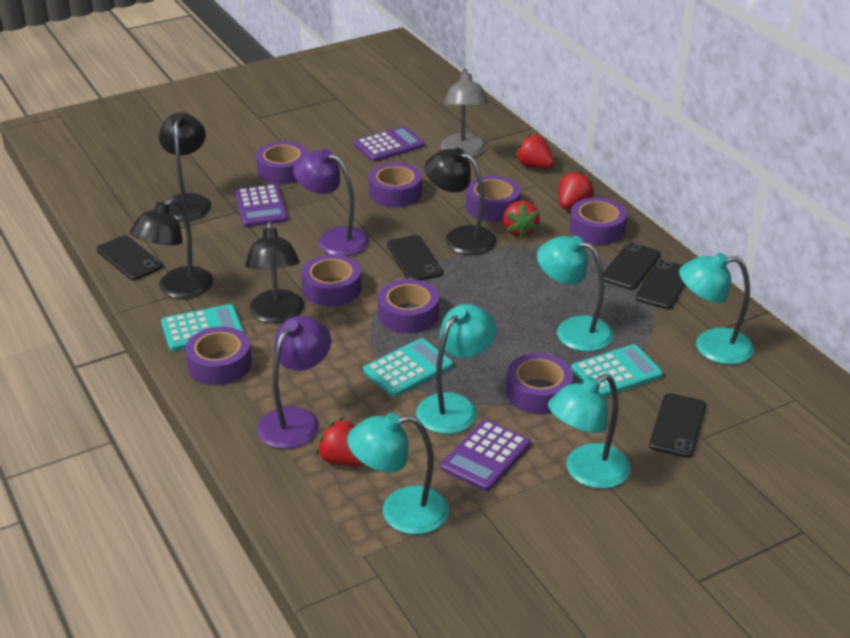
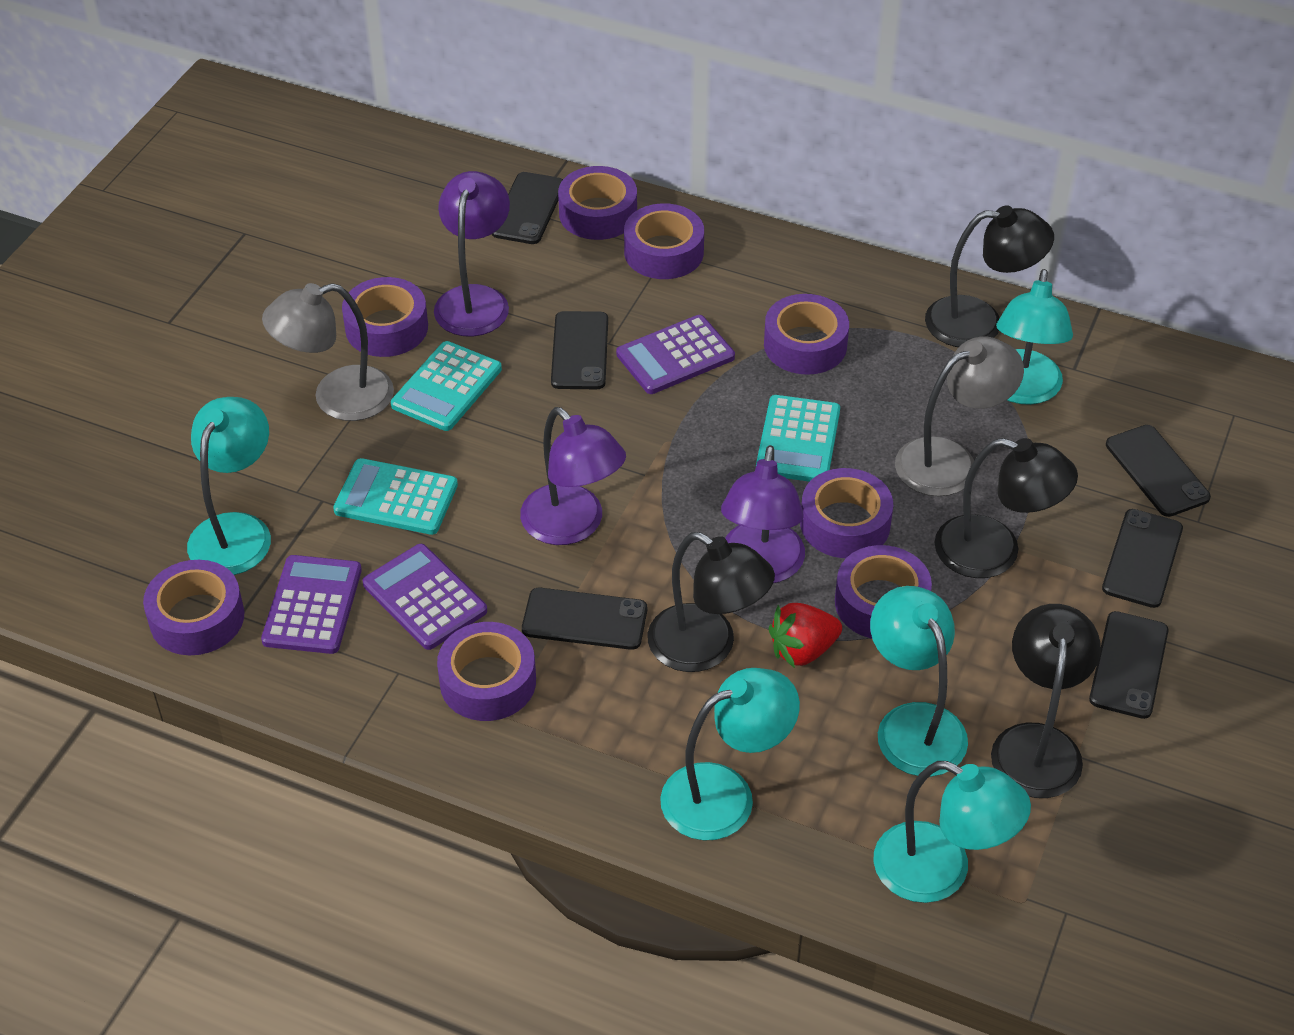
black phone: 5 -> 6
grey lamp: 1 -> 2
purple lamp: 2 -> 3
red strawberry: 4 -> 1

